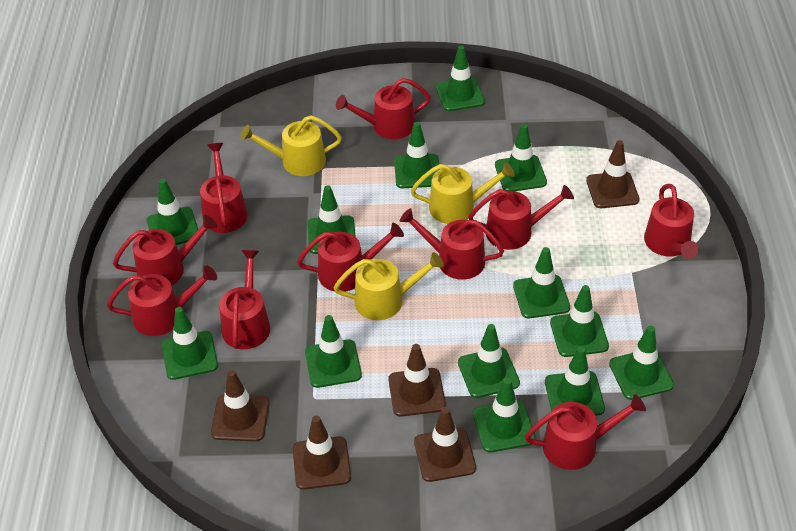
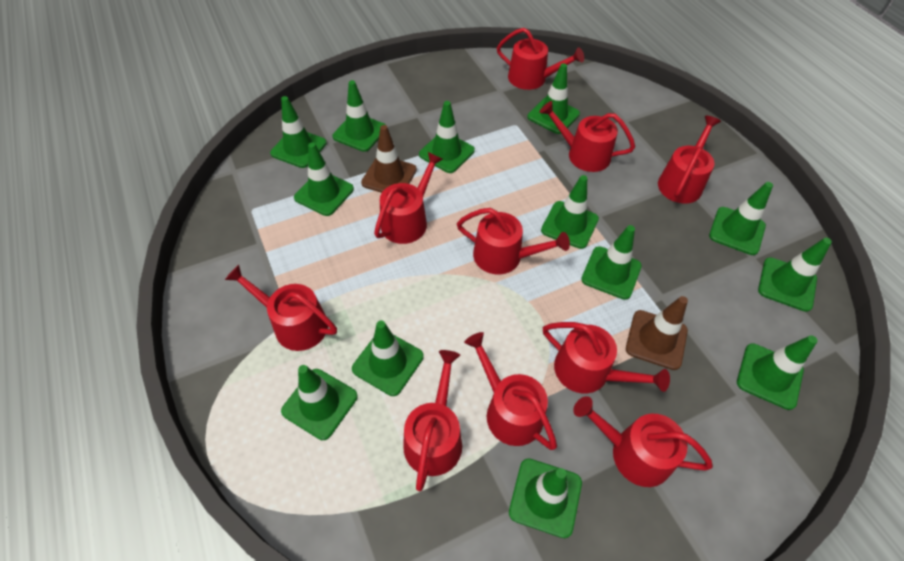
brown traffic cone: 5 -> 2
yellow watering can: 3 -> 0

